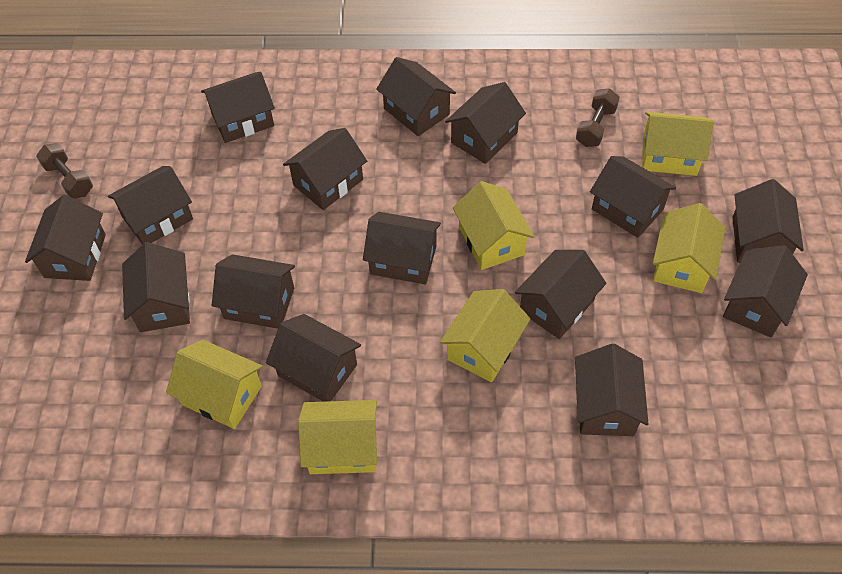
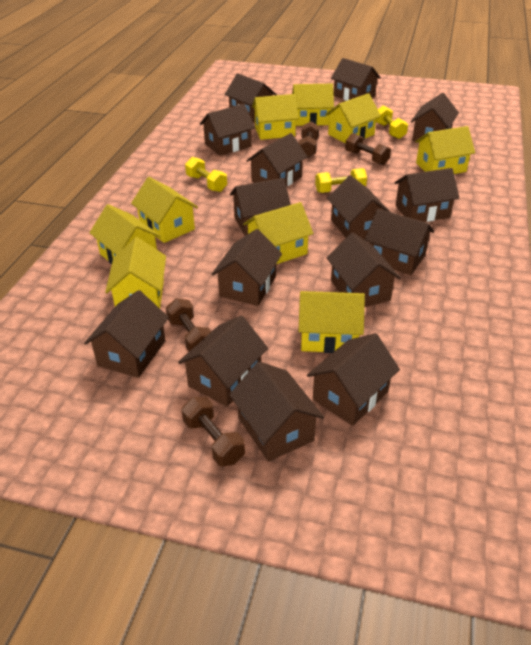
brown dumbbell: 2 -> 4
yellow dumbbell: 0 -> 3
yellow house: 6 -> 9

